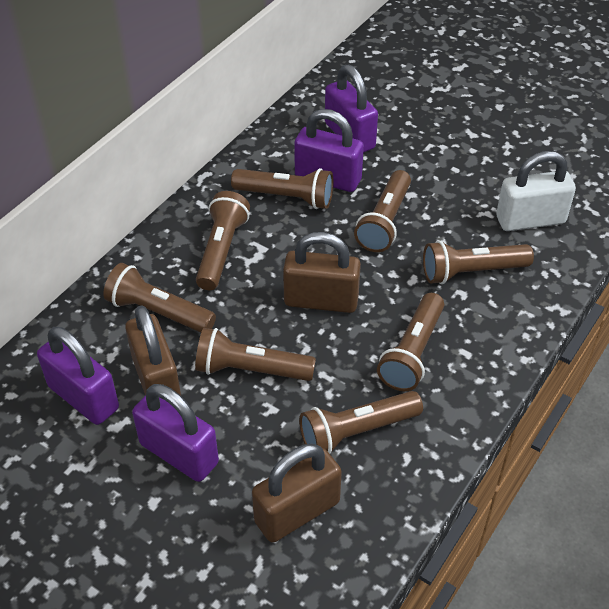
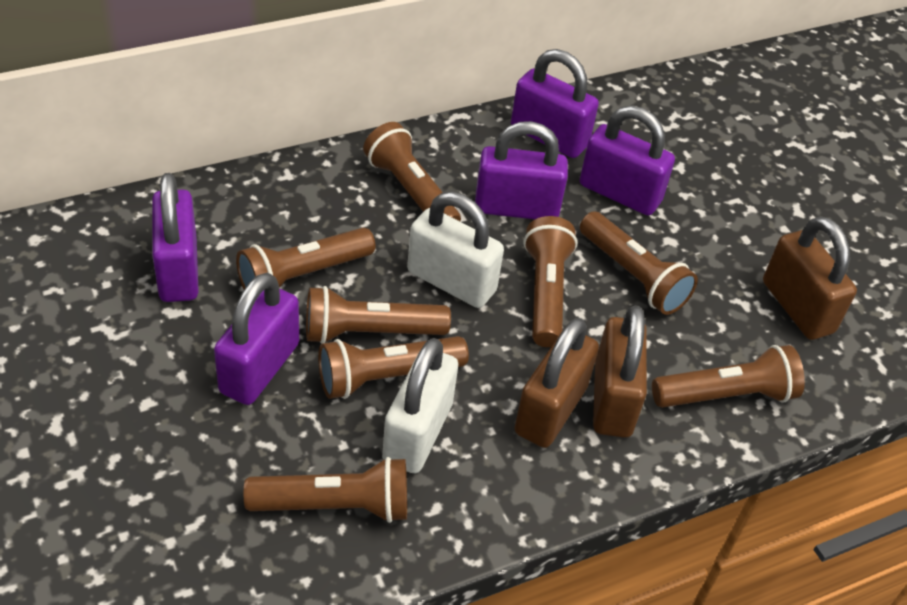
purple padlock: 4 -> 5
white padlock: 1 -> 2

